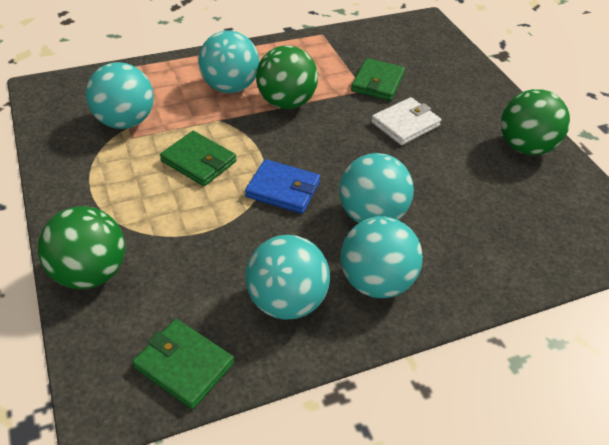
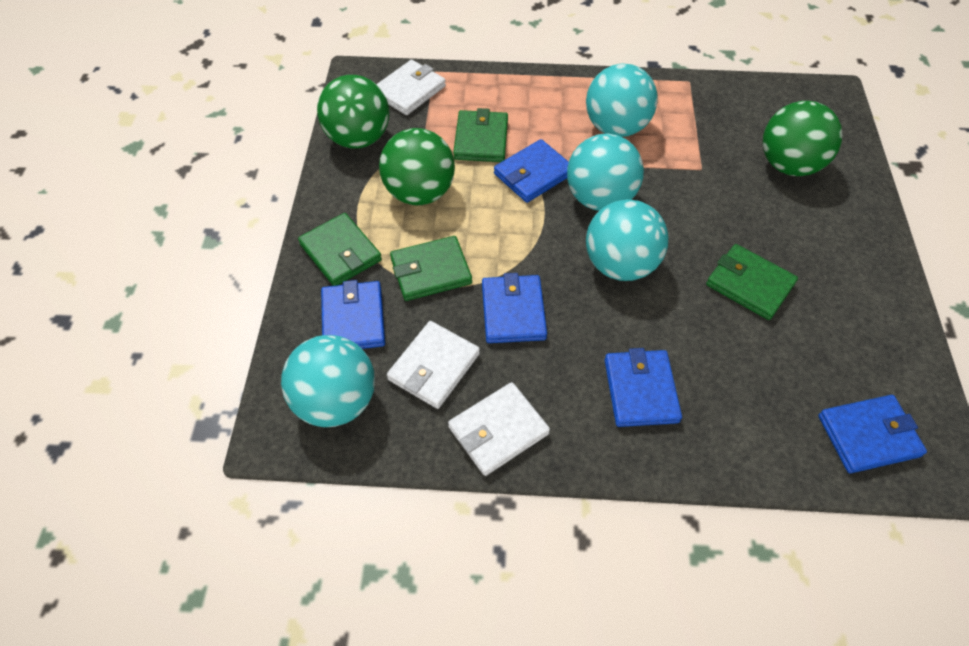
blue wallet: 1 -> 5
green wallet: 3 -> 4
turquoise ball: 5 -> 4
white wallet: 1 -> 3

